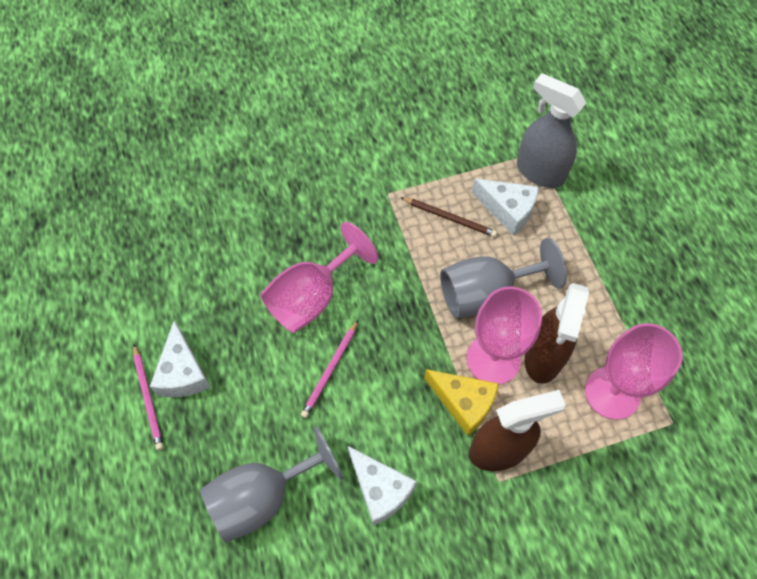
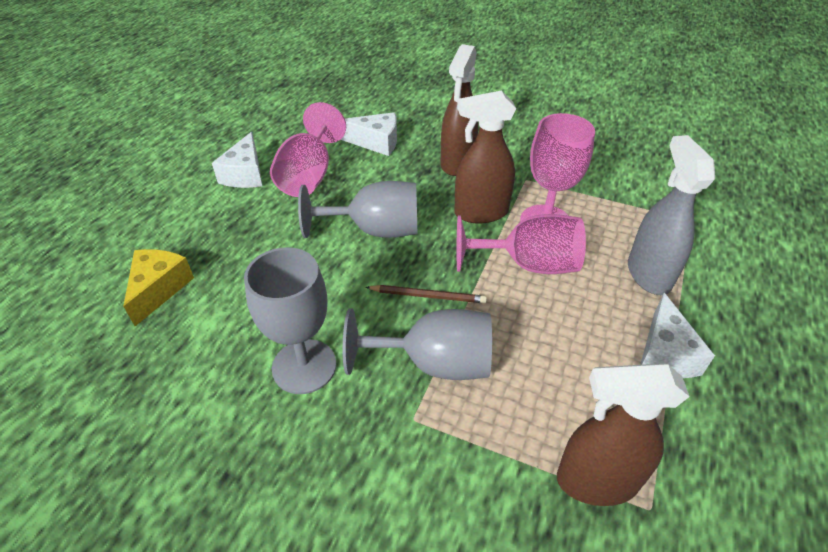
brown spray bottle: 2 -> 3
grey goblet: 2 -> 3
pink pencil: 2 -> 0

